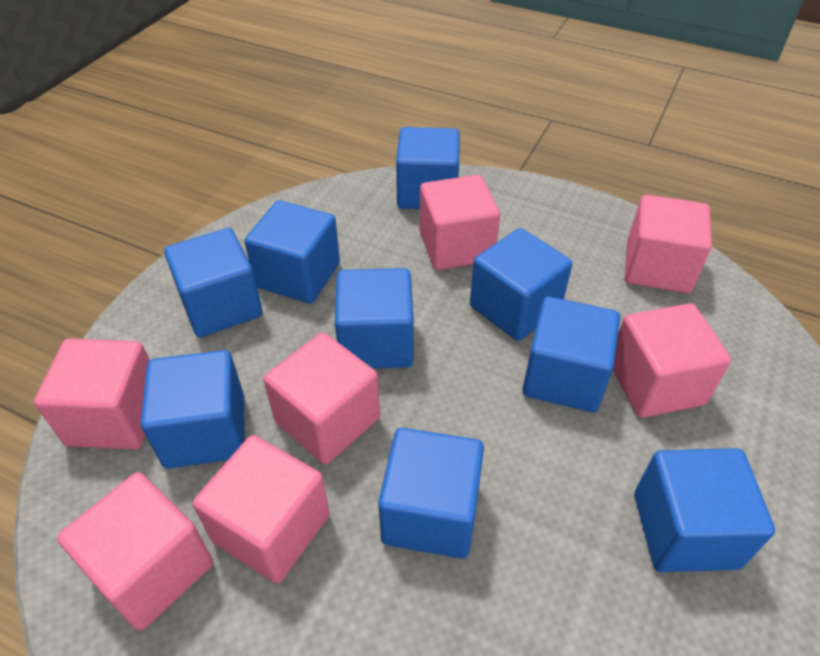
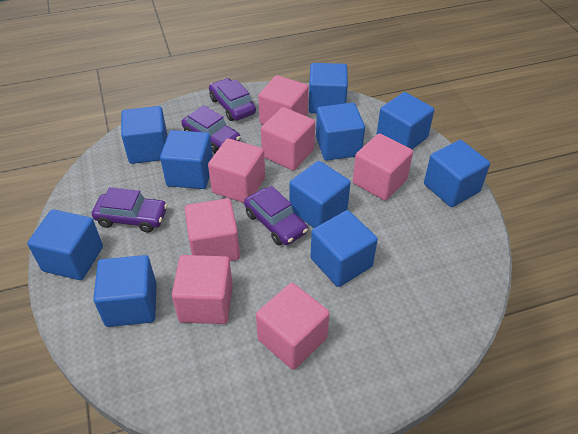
blue cube: 9 -> 10
purple car: 0 -> 4

